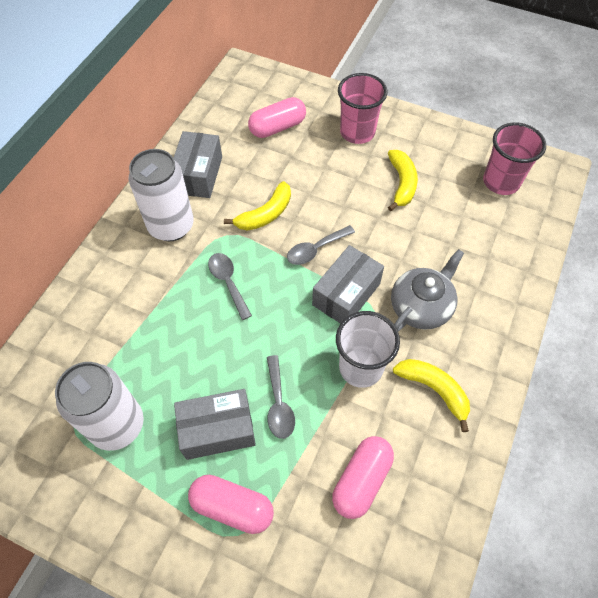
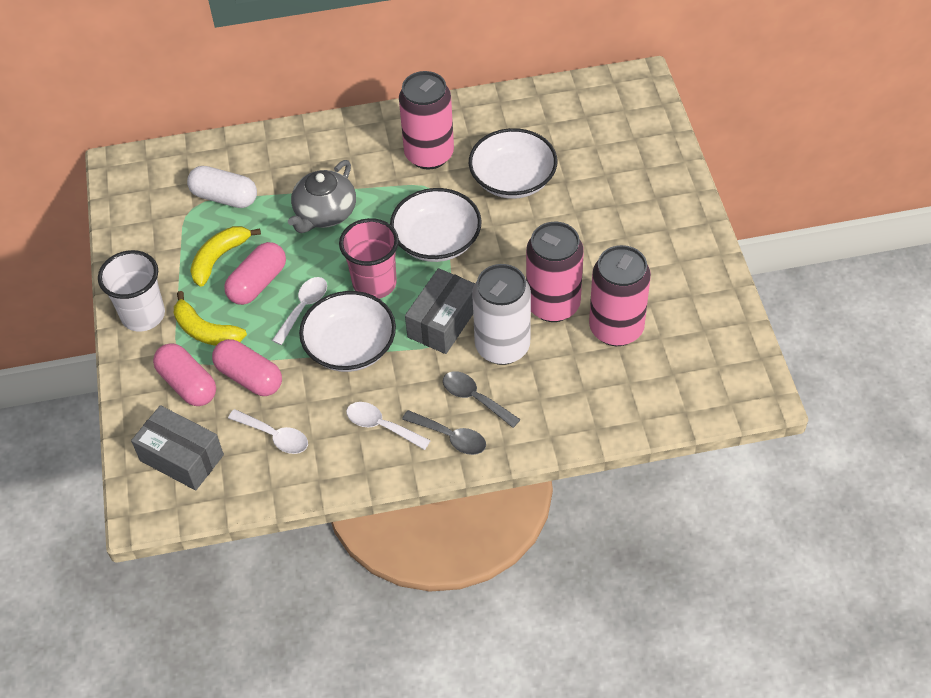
grey box: 3 -> 2
grey spoon: 3 -> 2
pink can: 0 -> 3
pink cup: 2 -> 1
white bowl: 0 -> 3
white can: 2 -> 1
white capsule: 0 -> 1
white spoon: 0 -> 3
yellow banana: 3 -> 2

